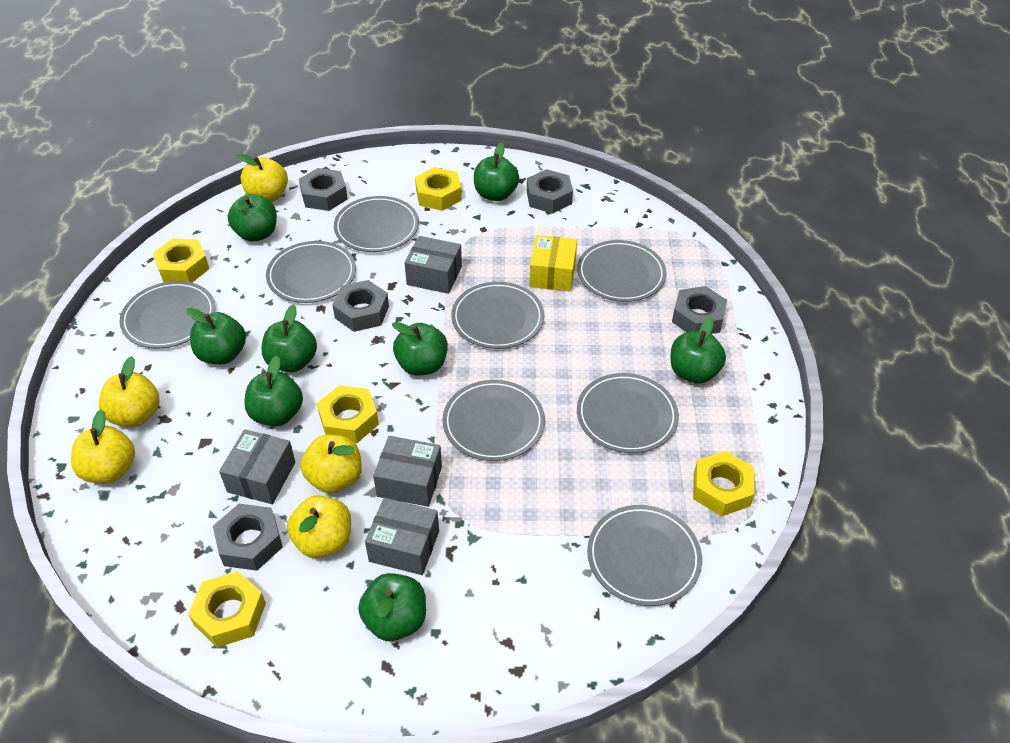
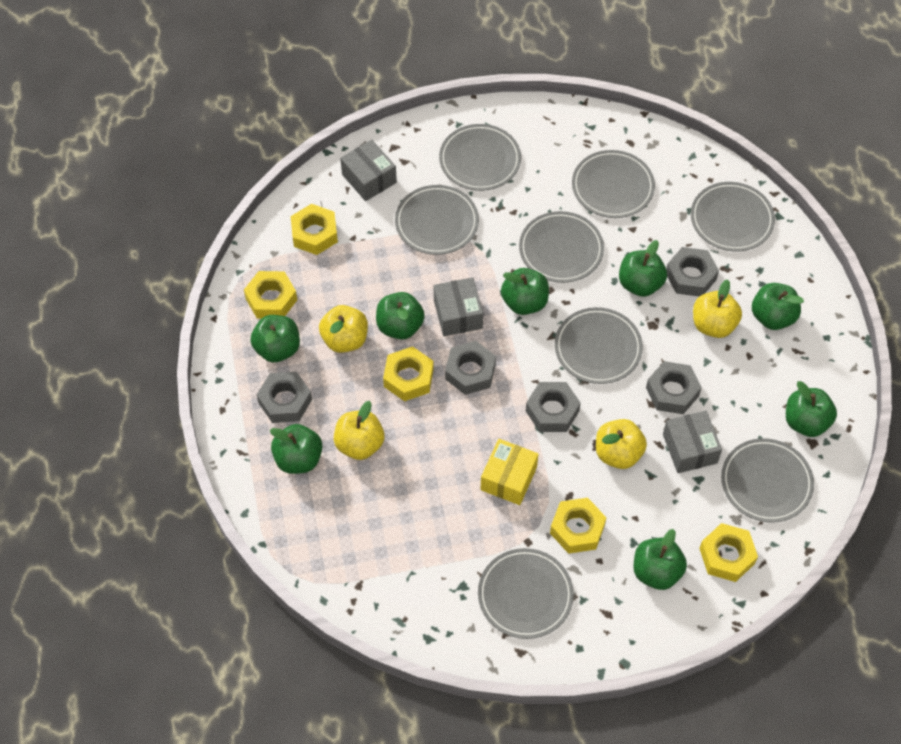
grey box: 4 -> 3
yellow apple: 5 -> 4

